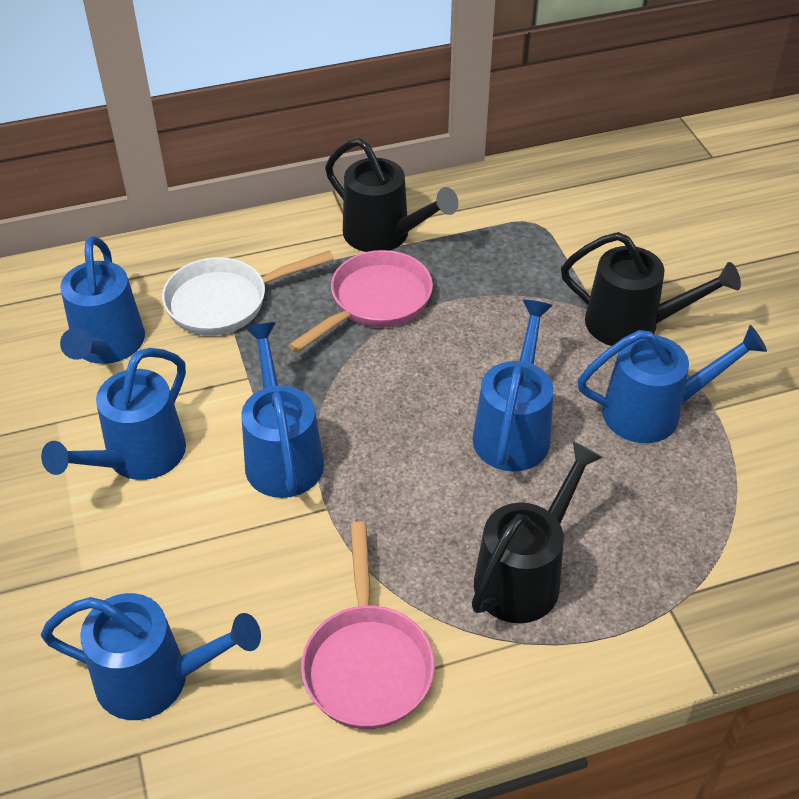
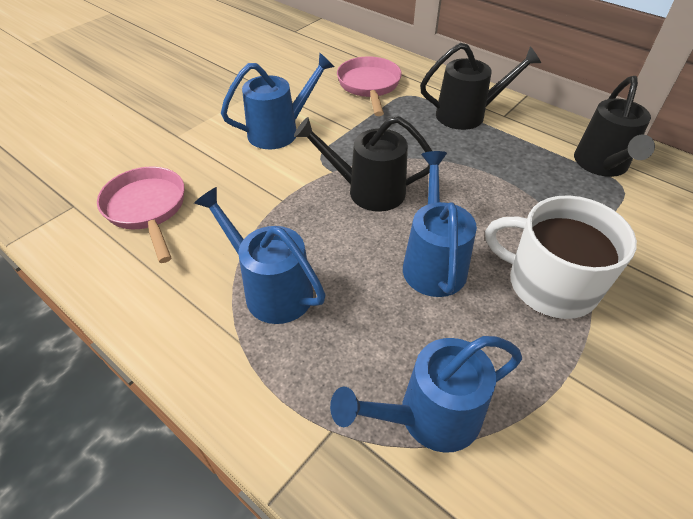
blue watering can: 6 -> 4
white mug: 0 -> 1
white pan: 1 -> 0

